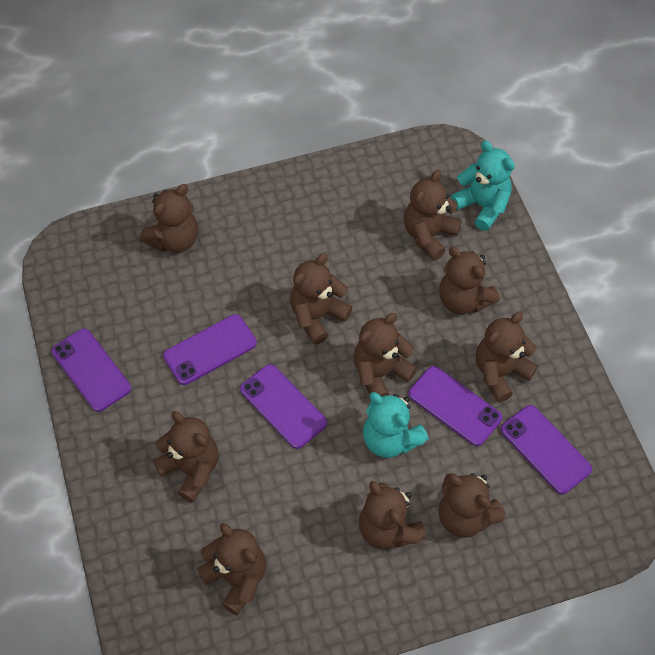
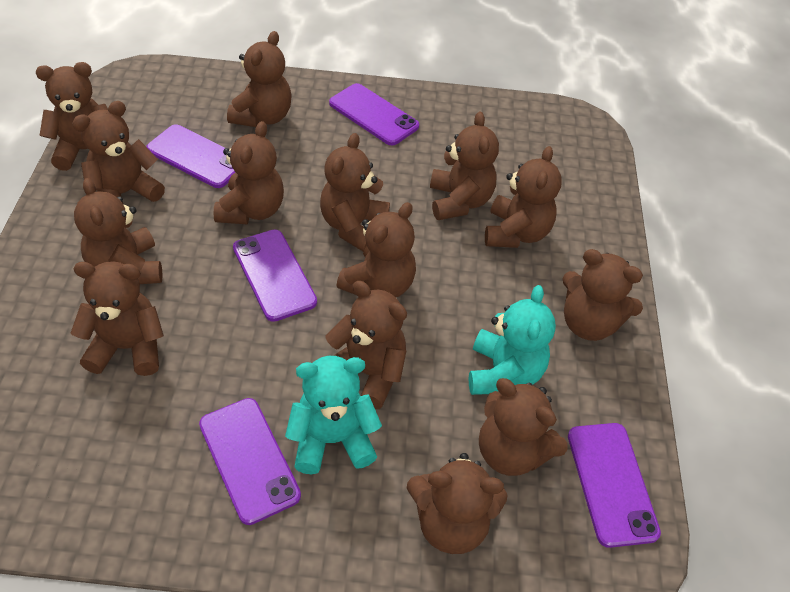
brown teddy bear: 10 -> 14

